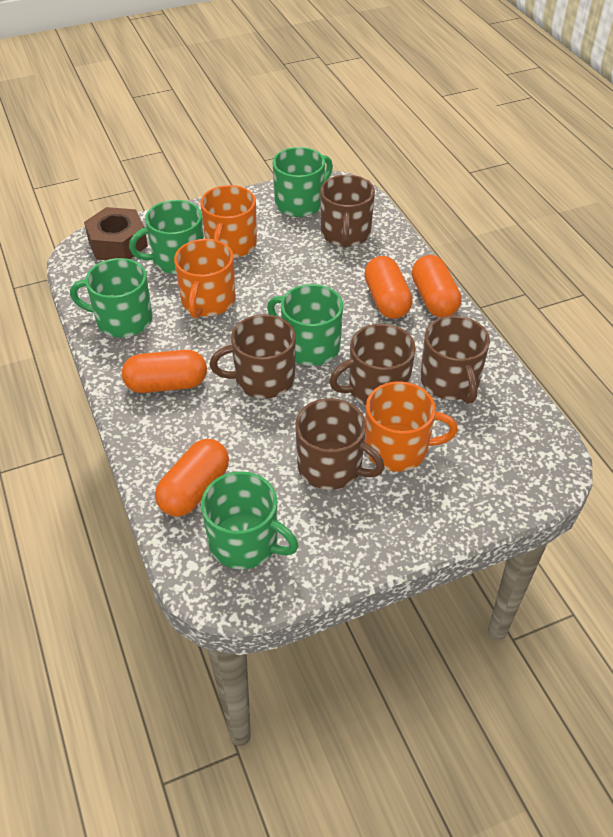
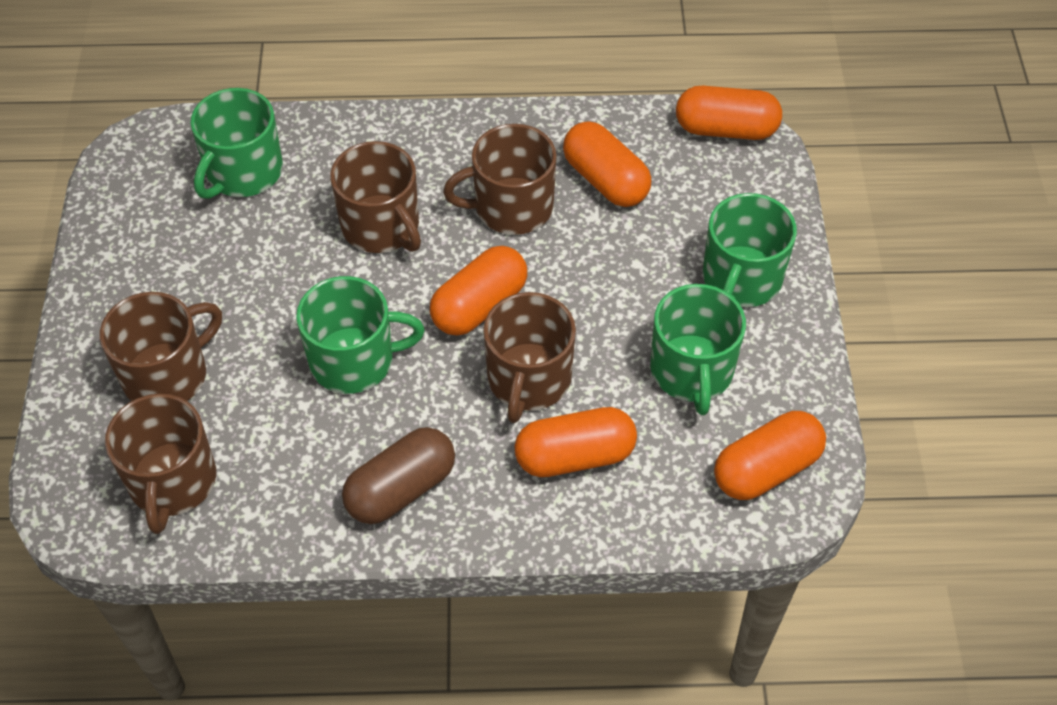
brown capsule: 0 -> 1
brown nut: 1 -> 0
green mug: 5 -> 4
orange capsule: 4 -> 5
orange mug: 3 -> 0

